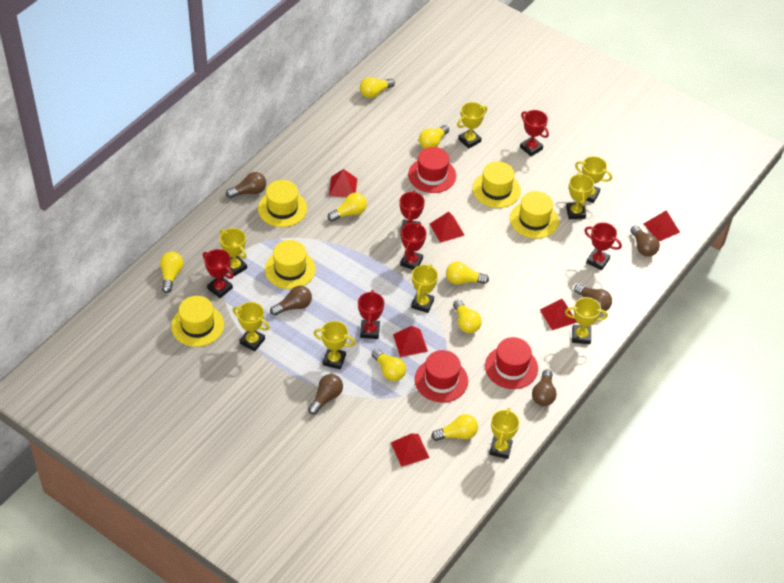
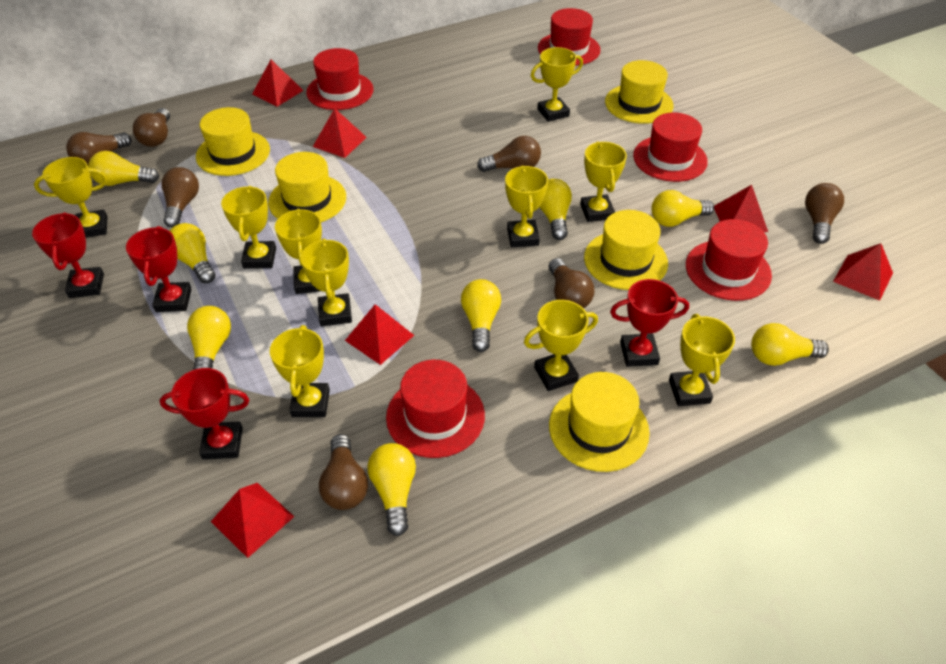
brown light bulb: 6 -> 7
red hat: 3 -> 5
red trophy: 6 -> 4
yellow trophy: 9 -> 10

